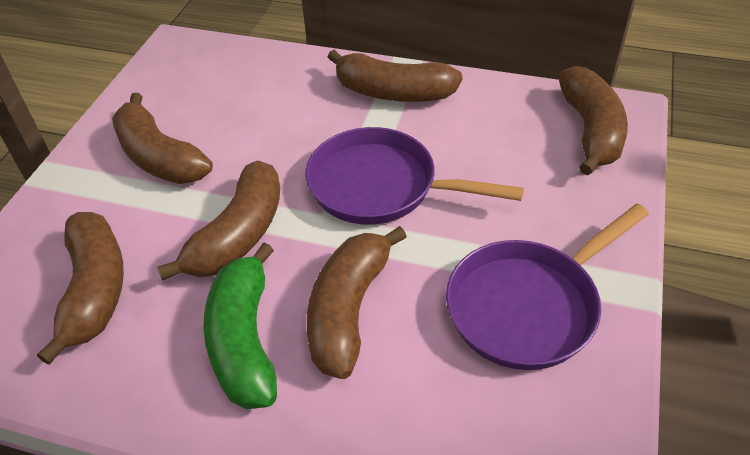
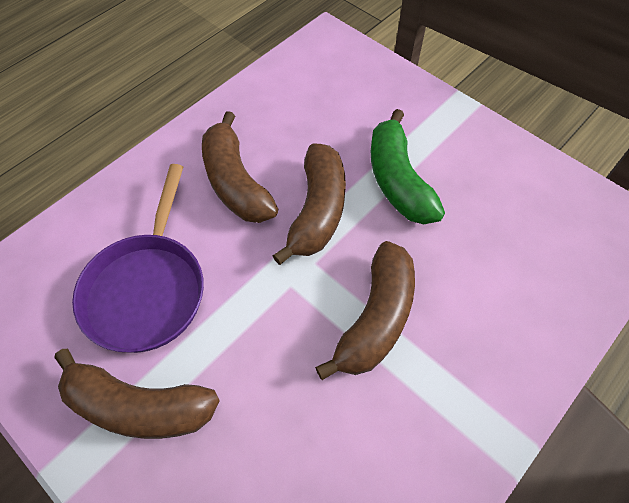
brown banana: 6 -> 4
purple pan: 2 -> 1

